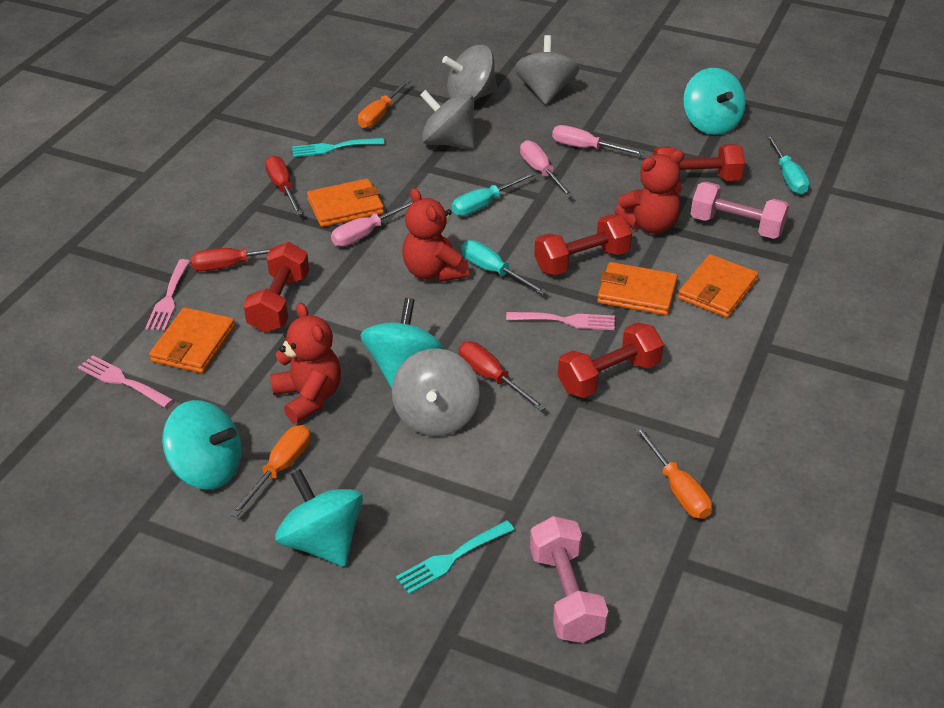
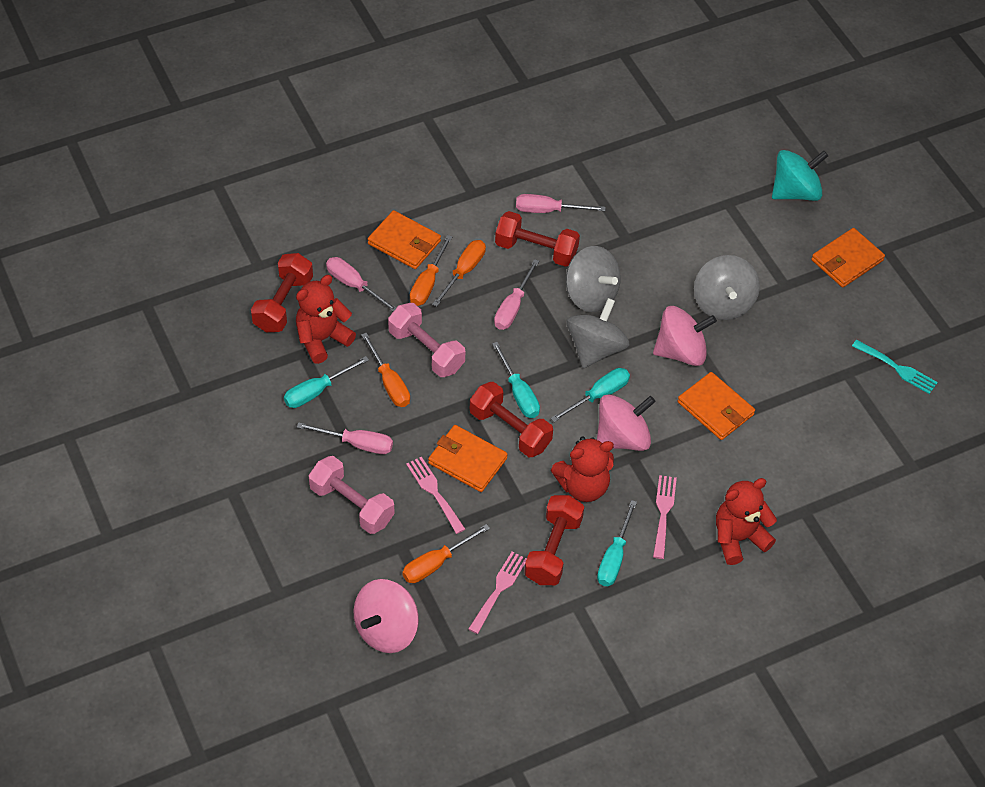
grey spinning top: 4 -> 3
orange screwdriver: 3 -> 4
pink screwdriver: 3 -> 4
pink spinning top: 0 -> 3
red screwdriver: 3 -> 0
turquoise fork: 2 -> 1
turquoise screwdriver: 3 -> 4
turquoise spinning top: 4 -> 1

